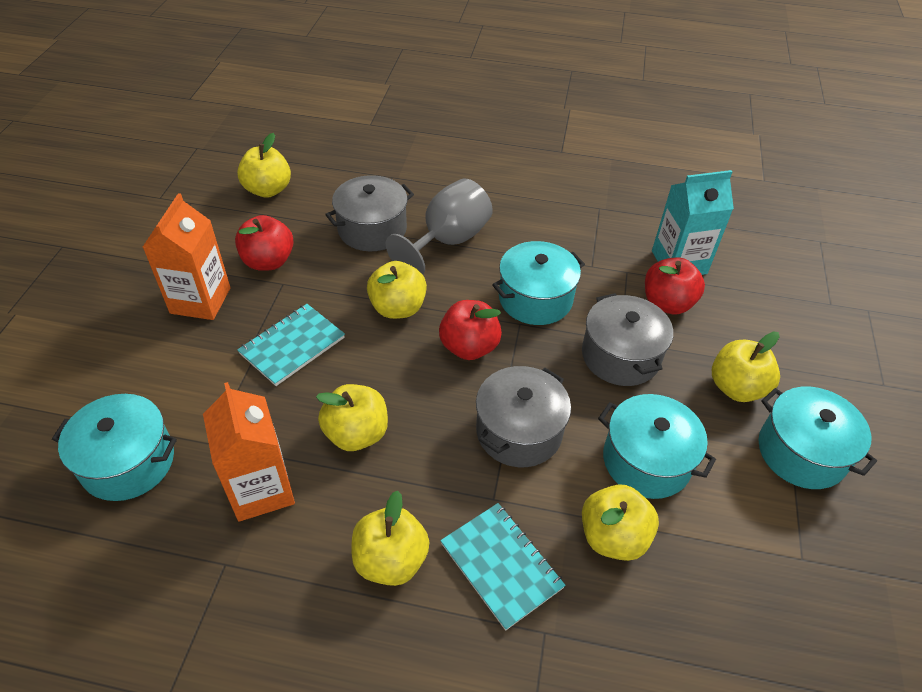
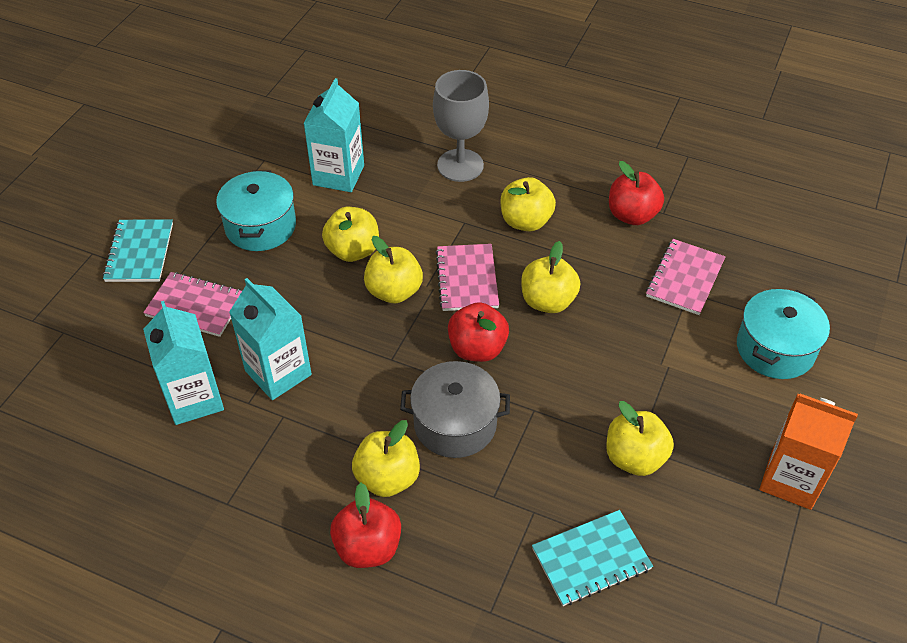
grey pot: 3 -> 1
orange carton: 2 -> 1
pink notebook: 0 -> 3
turquoise carton: 1 -> 3
turquoise pot: 4 -> 2

